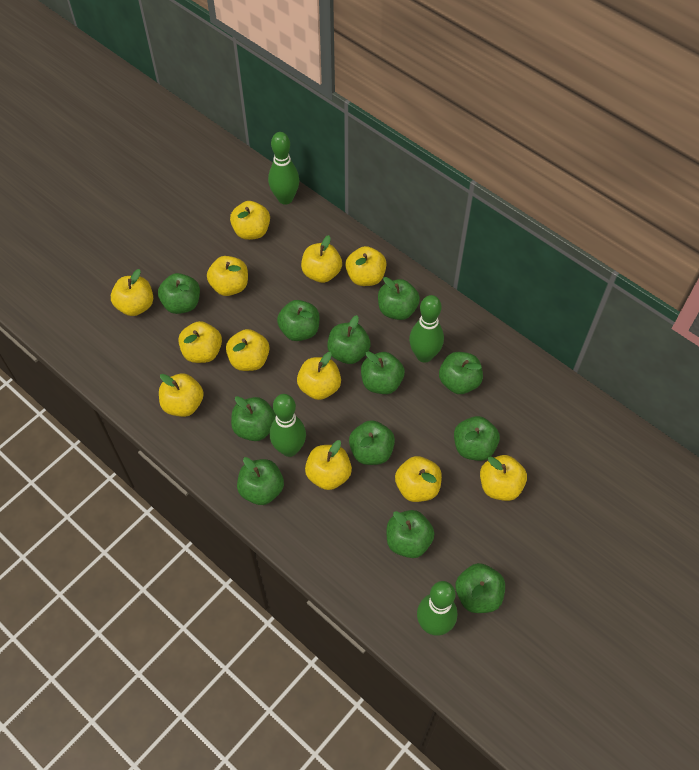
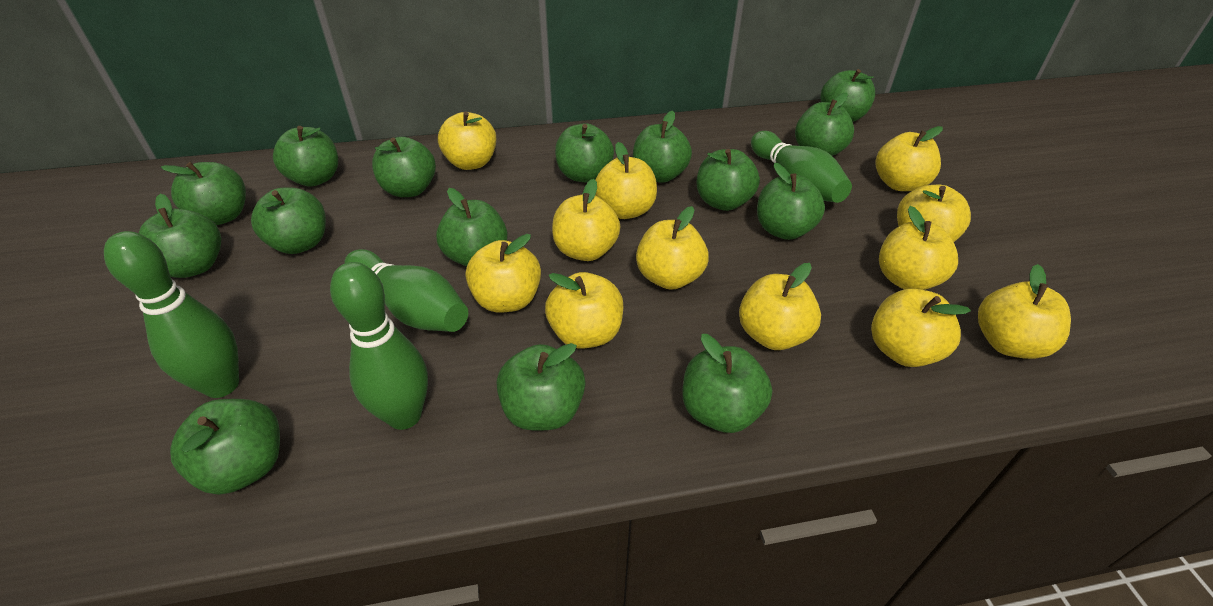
green apple: 12 -> 15

